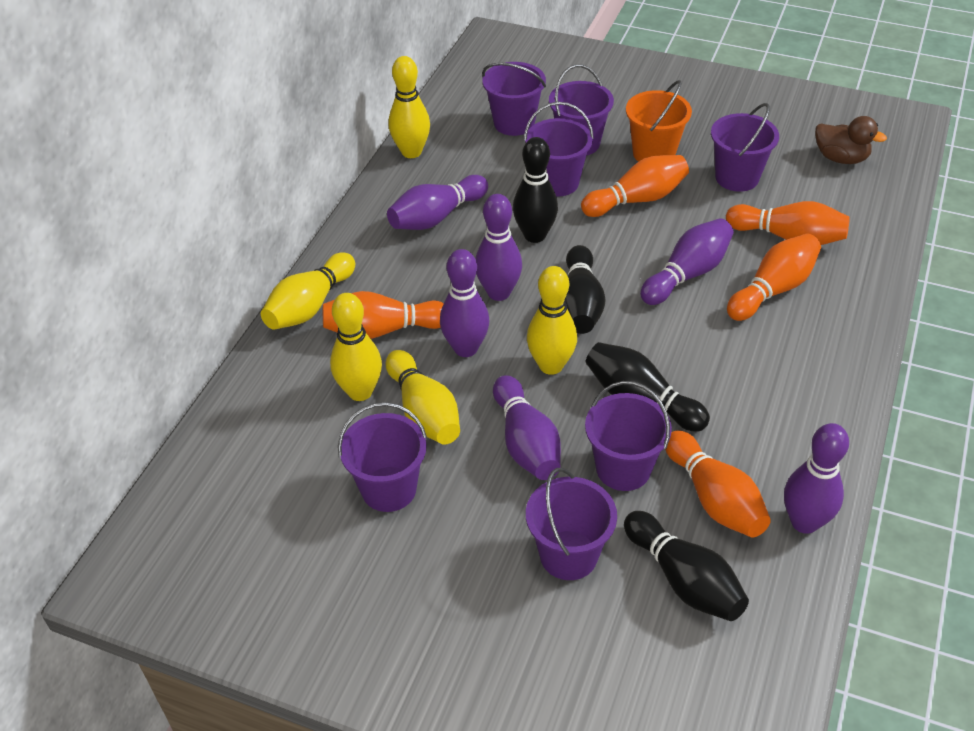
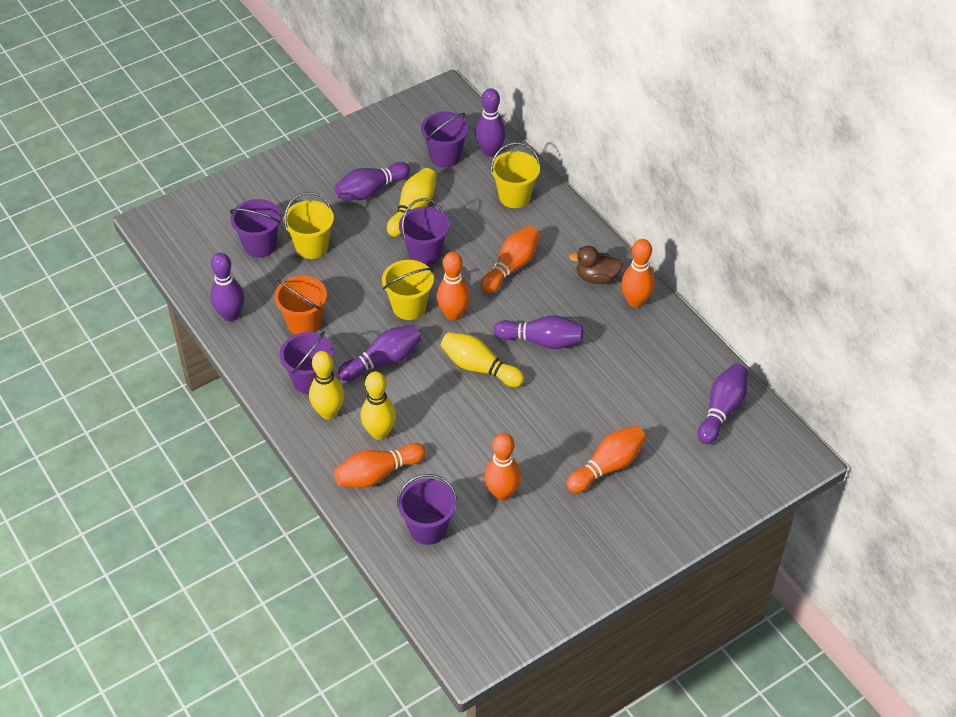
black bowling pin: 4 -> 0
orange bowling pin: 5 -> 6
purple bucket: 7 -> 5
yellow bowling pin: 5 -> 4
yellow bucket: 0 -> 3

